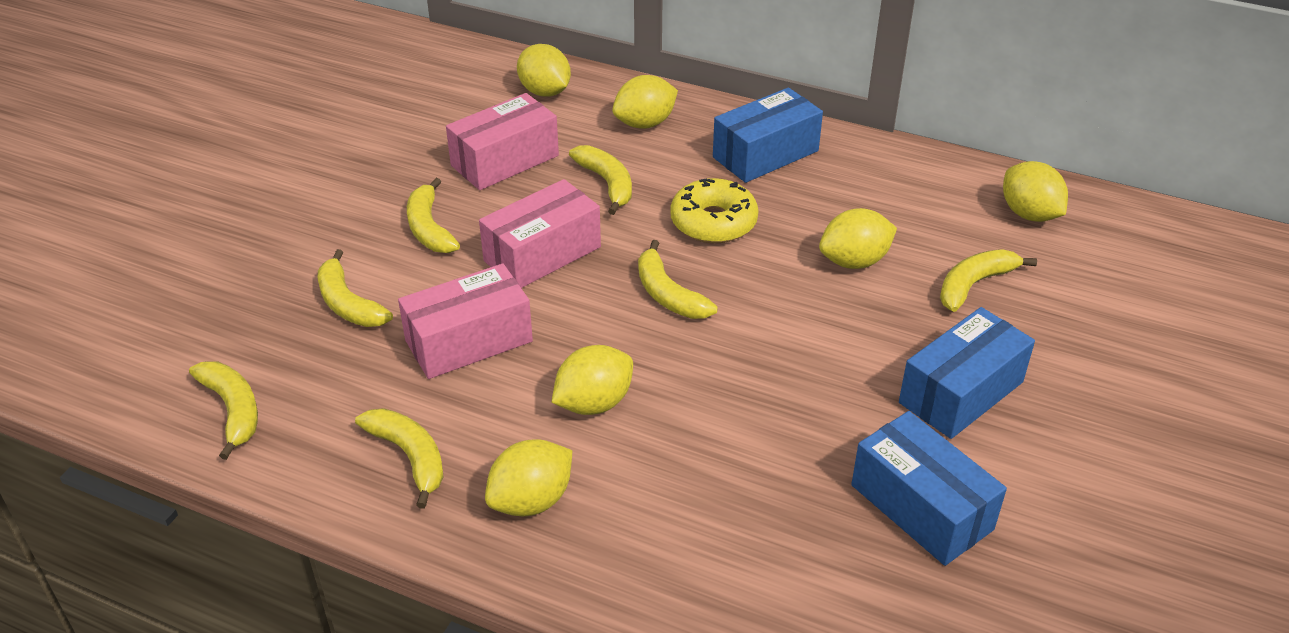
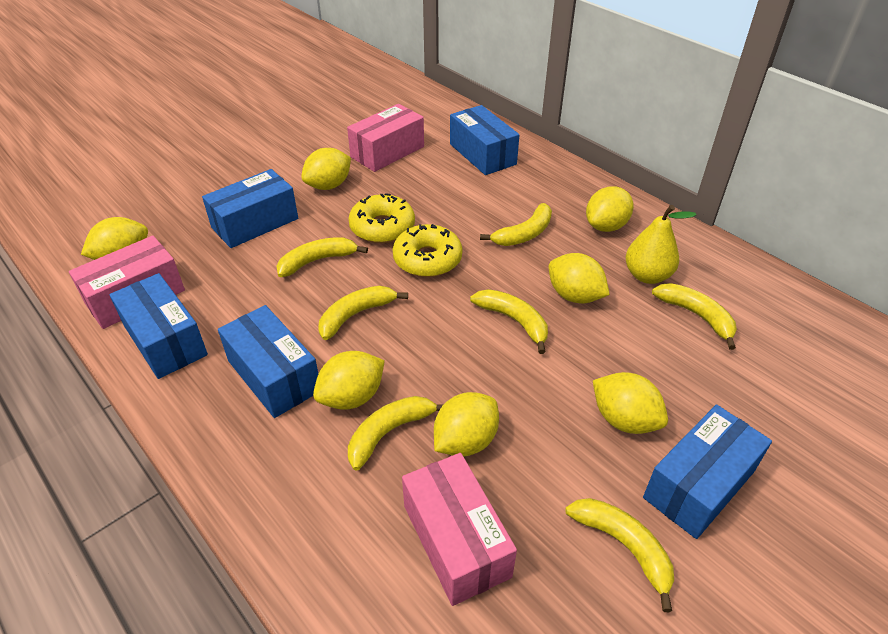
blue box: 3 -> 5
yellow donut: 1 -> 2
yellow lemon: 6 -> 7
yellow pear: 0 -> 1

